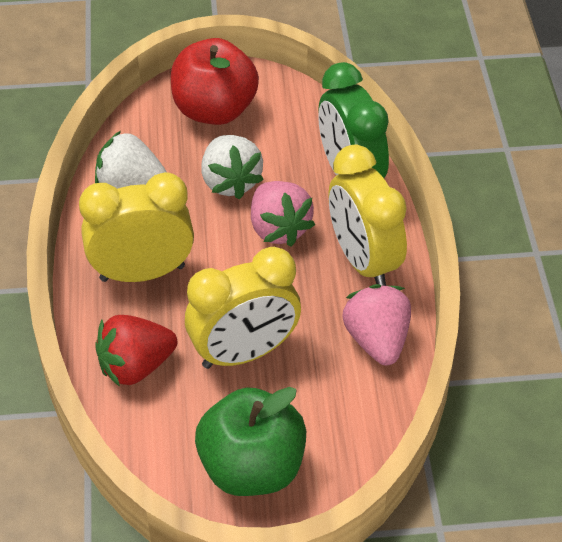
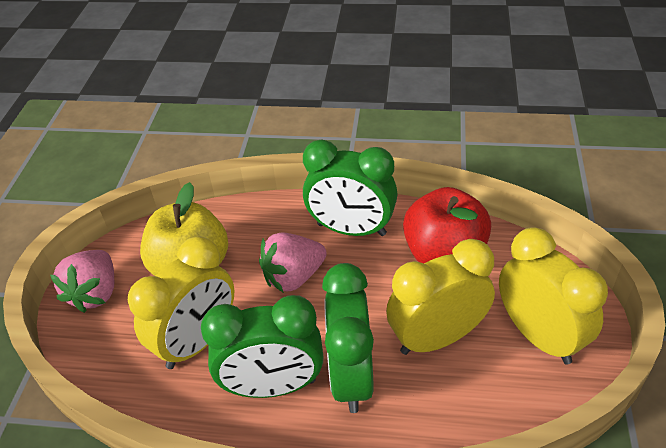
green apple: 1 -> 0
green clock: 1 -> 3
red strawberry: 1 -> 0
white strawberry: 2 -> 0
yellow apple: 0 -> 1

